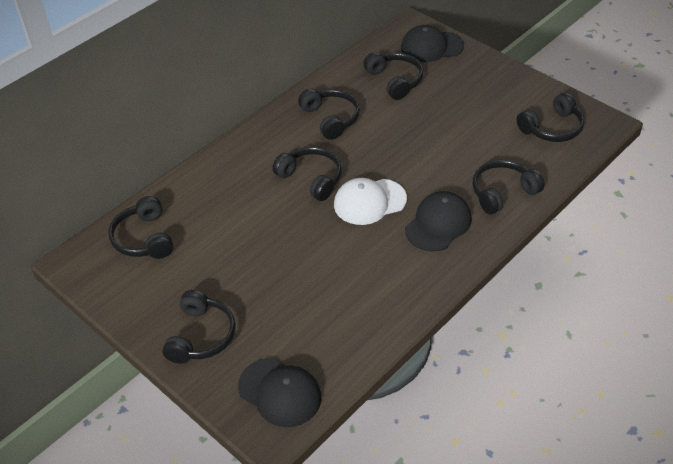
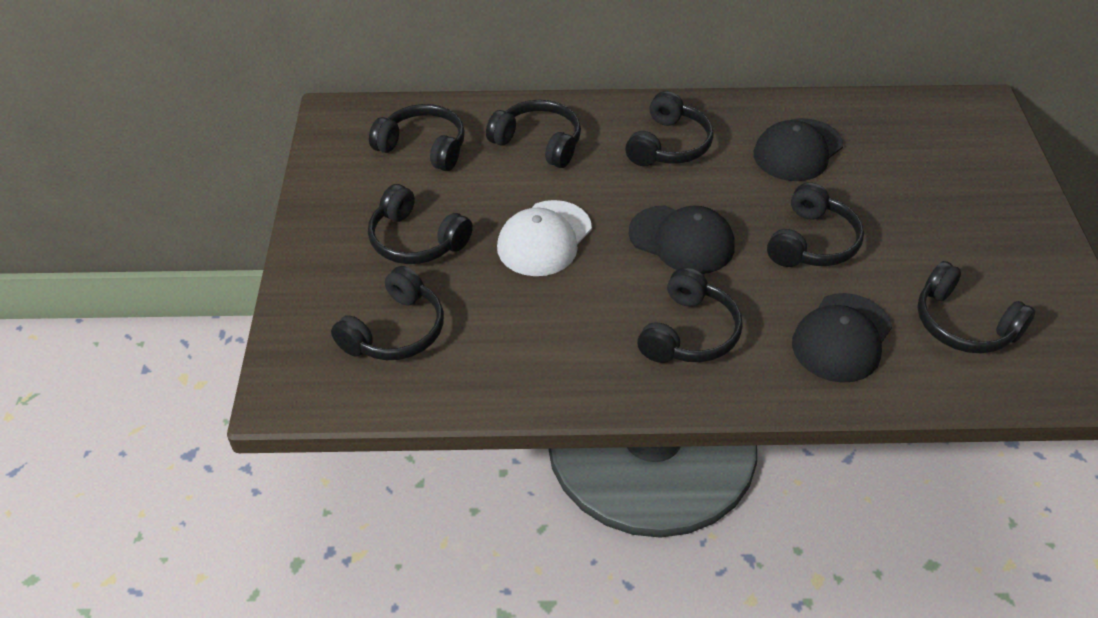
black headphones: 7 -> 8

